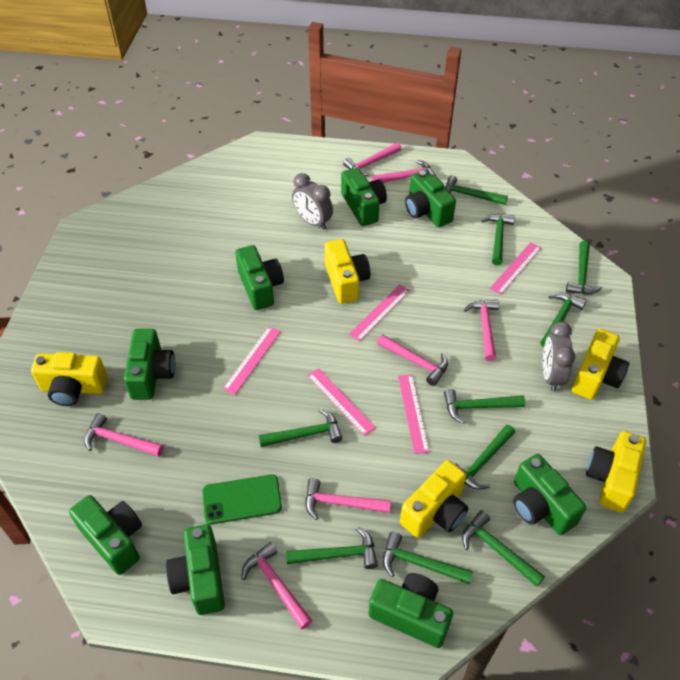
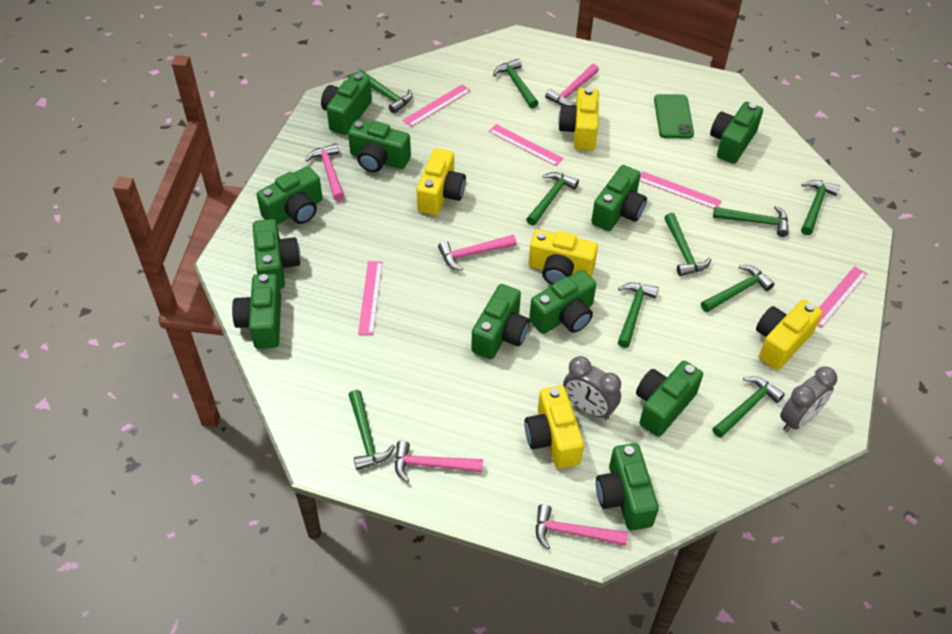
green camera: 8 -> 11
pink hammer: 7 -> 5

